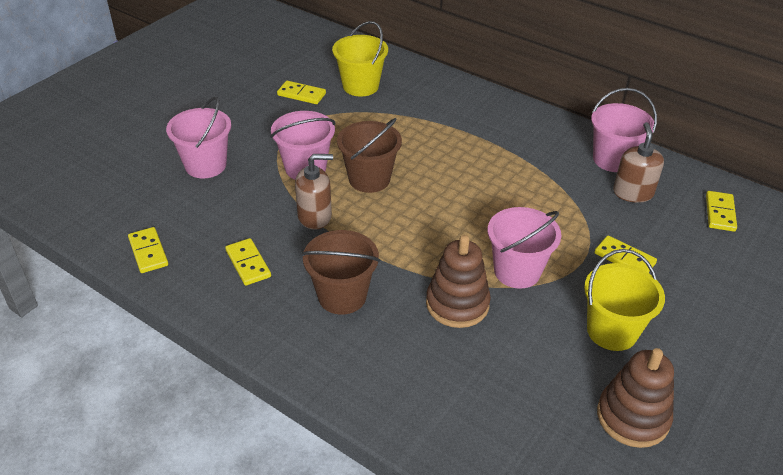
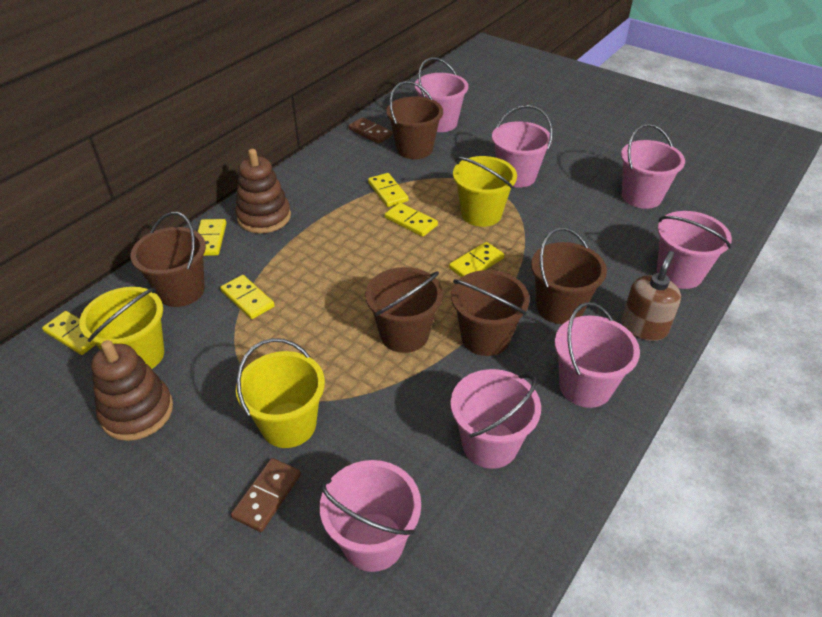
brown bucket: 2 -> 5
brown domino: 0 -> 2
brown soap dispenser: 2 -> 1
pink bucket: 4 -> 7
yellow bucket: 2 -> 3
yellow domino: 5 -> 6

